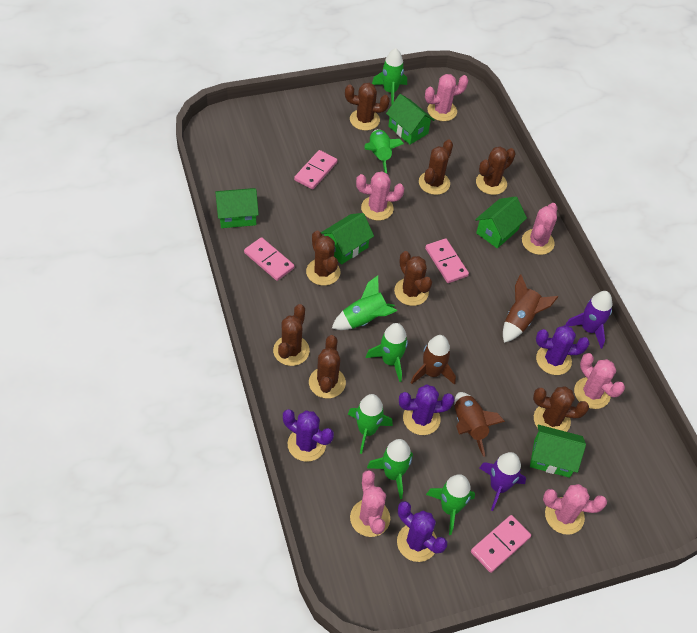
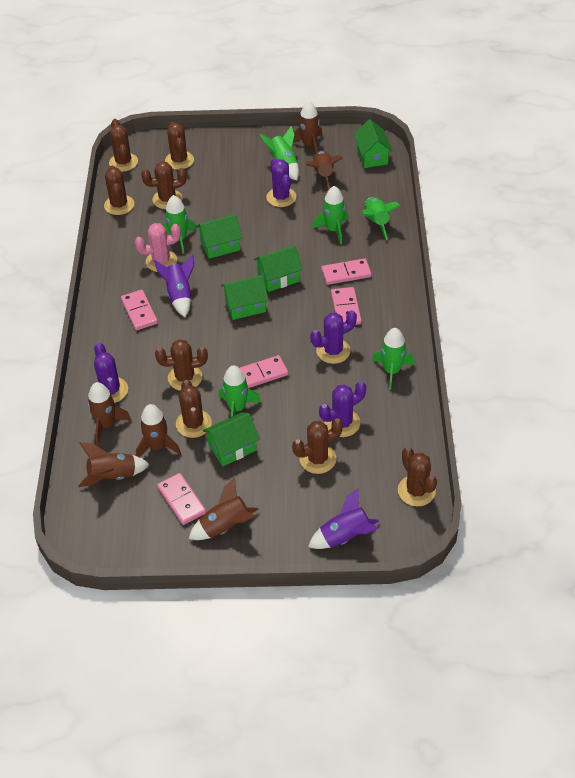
brown rocket: 3 -> 6
green rocket: 7 -> 6
pink cactus: 6 -> 1
pink domino: 4 -> 5

